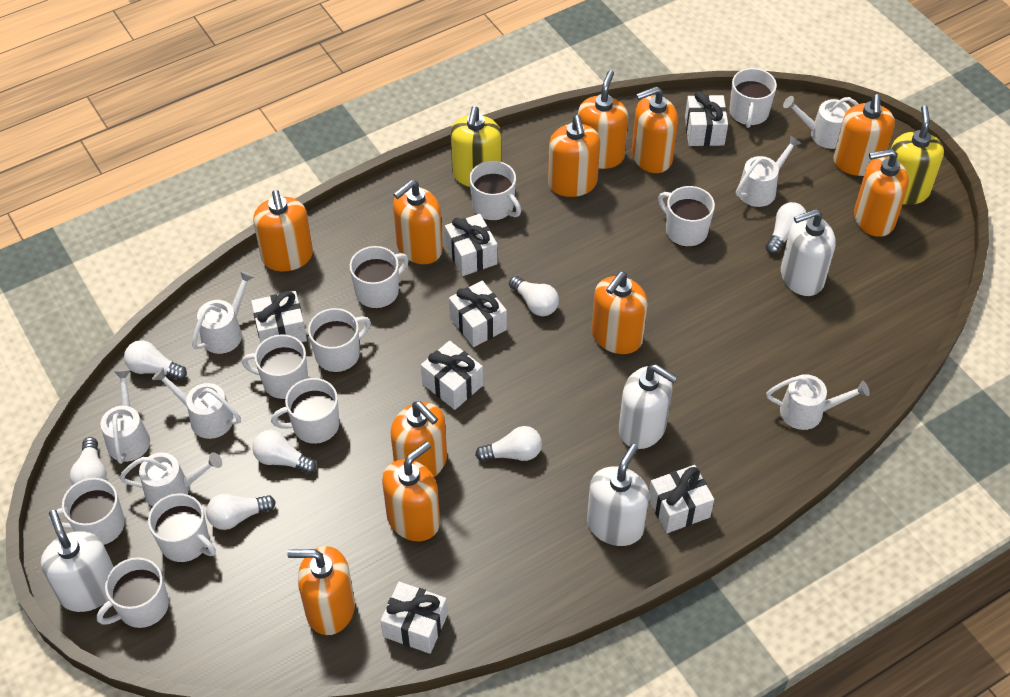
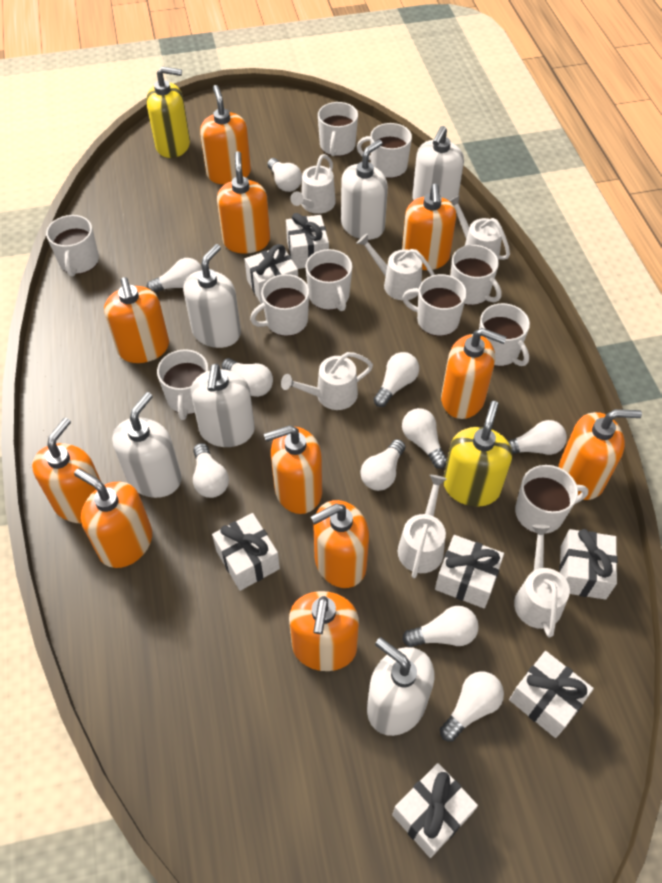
white light bulb: 7 -> 10
white soap dispenser: 4 -> 6
white watering can: 7 -> 6

